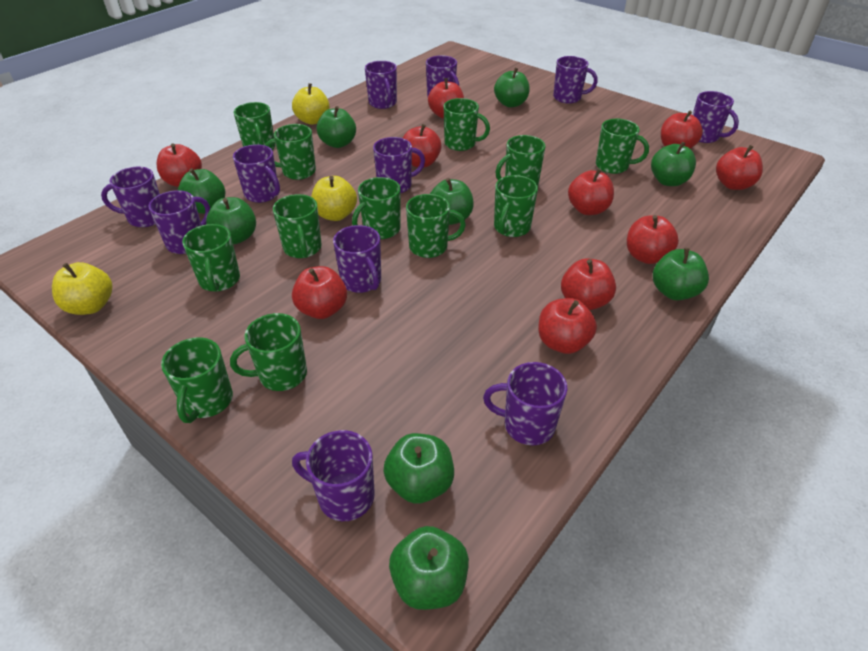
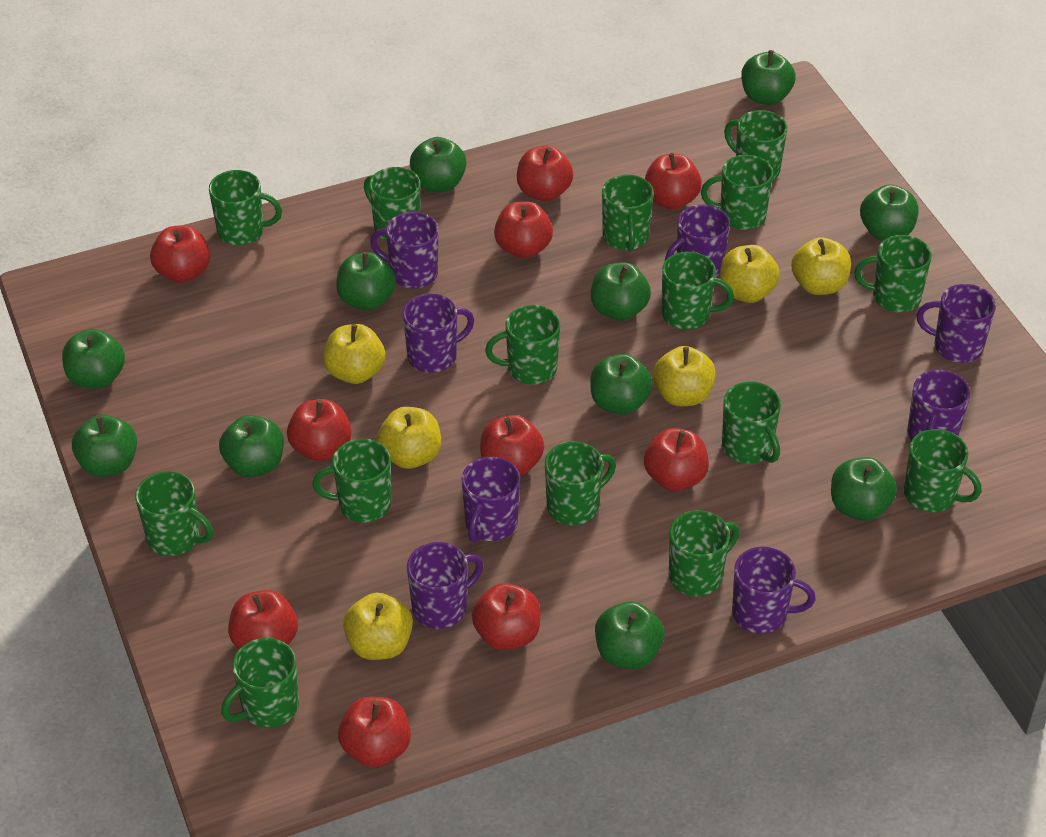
green apple: 9 -> 11
green mug: 12 -> 15
purple mug: 11 -> 8
yellow apple: 3 -> 6

